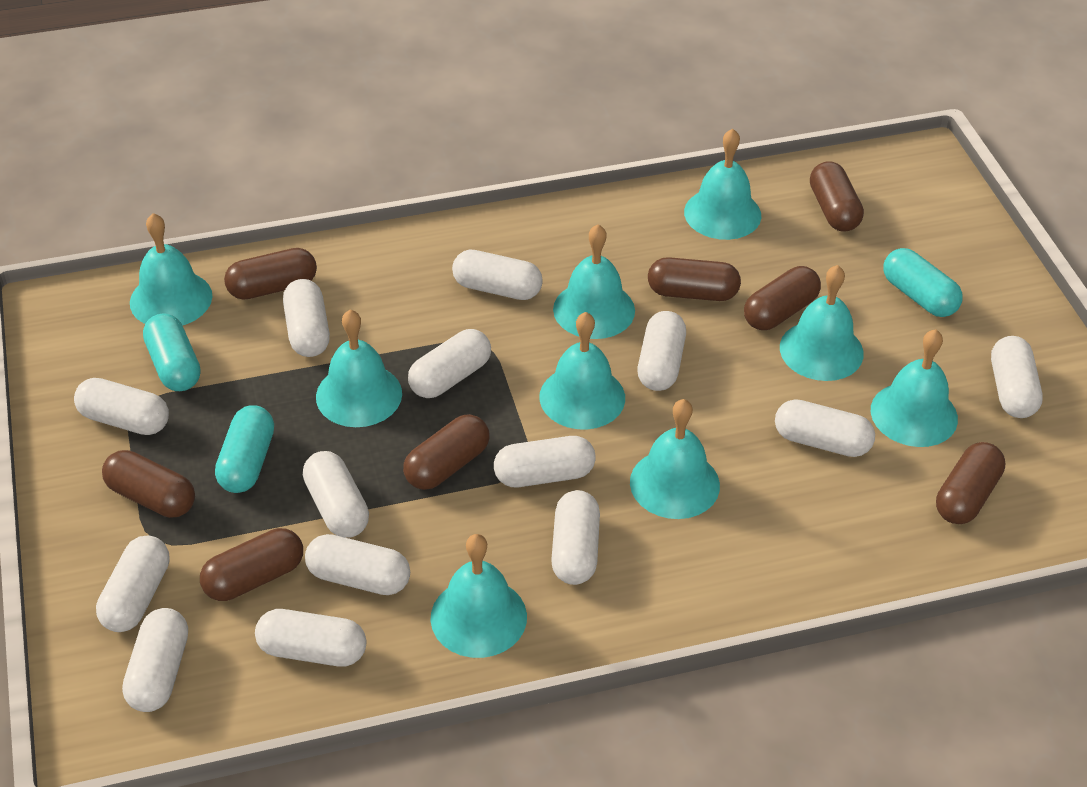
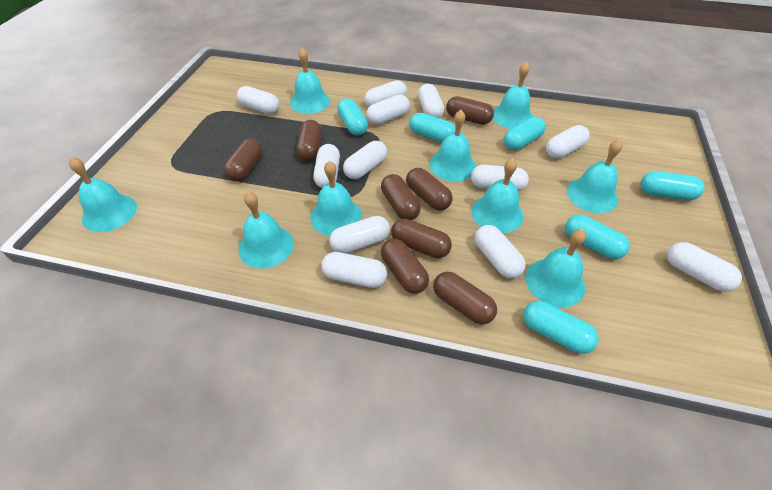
turquoise capsule: 3 -> 6
white capsule: 14 -> 12

